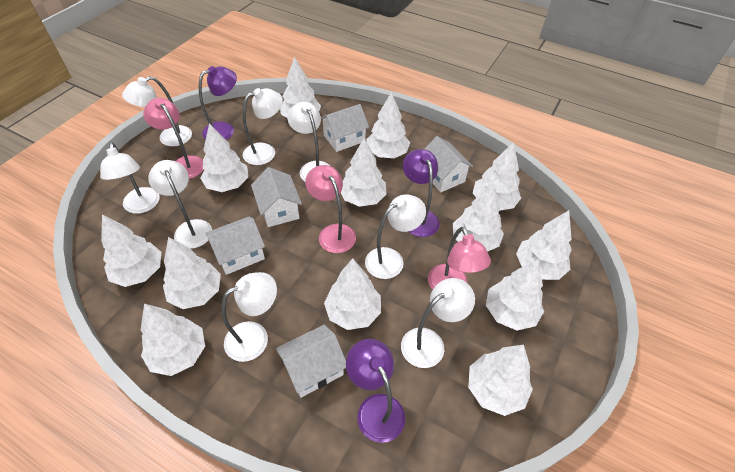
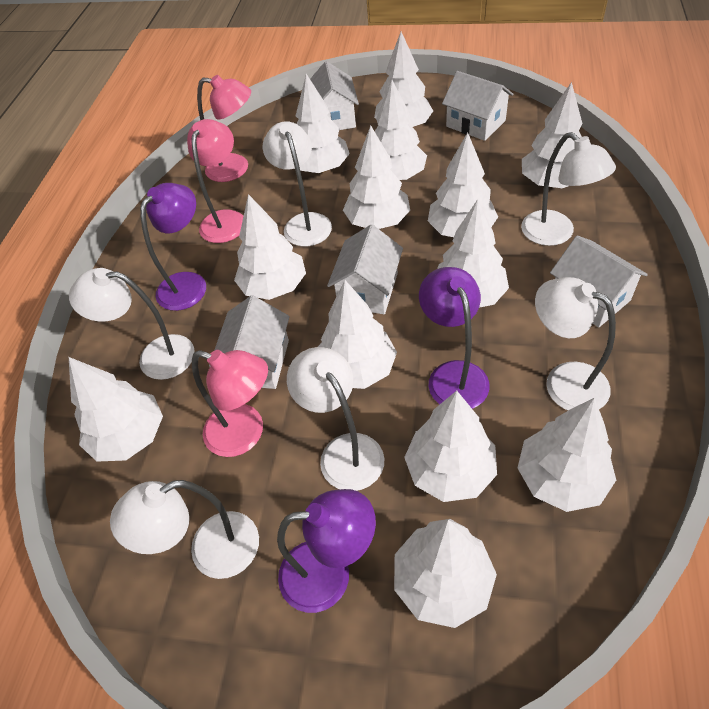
white lamp: 8 -> 6

